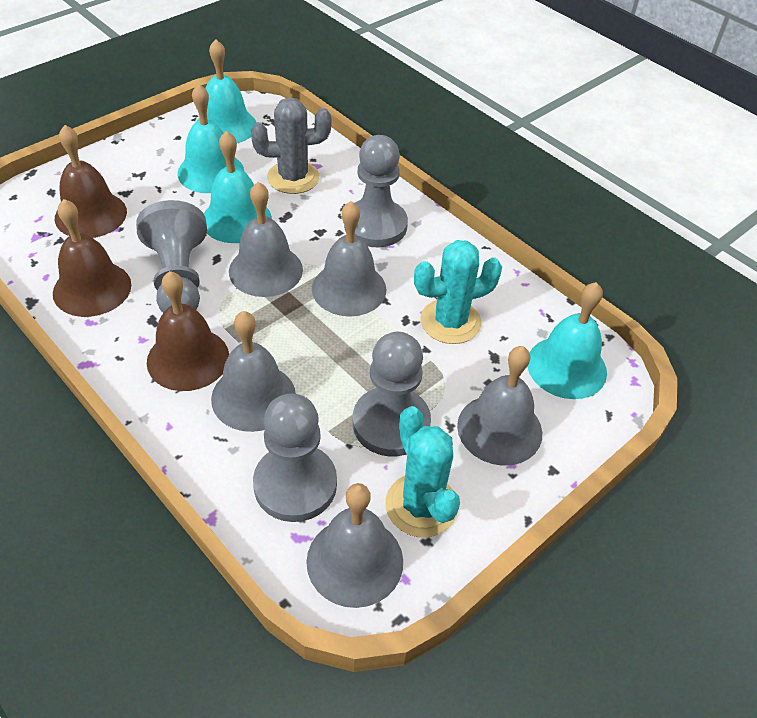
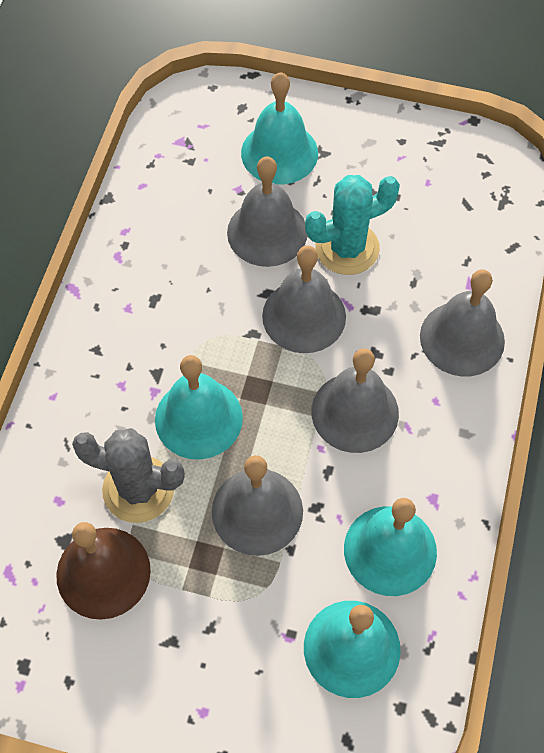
brown bell: 3 -> 1
grey pawn: 4 -> 0
turquoise cactus: 2 -> 1

